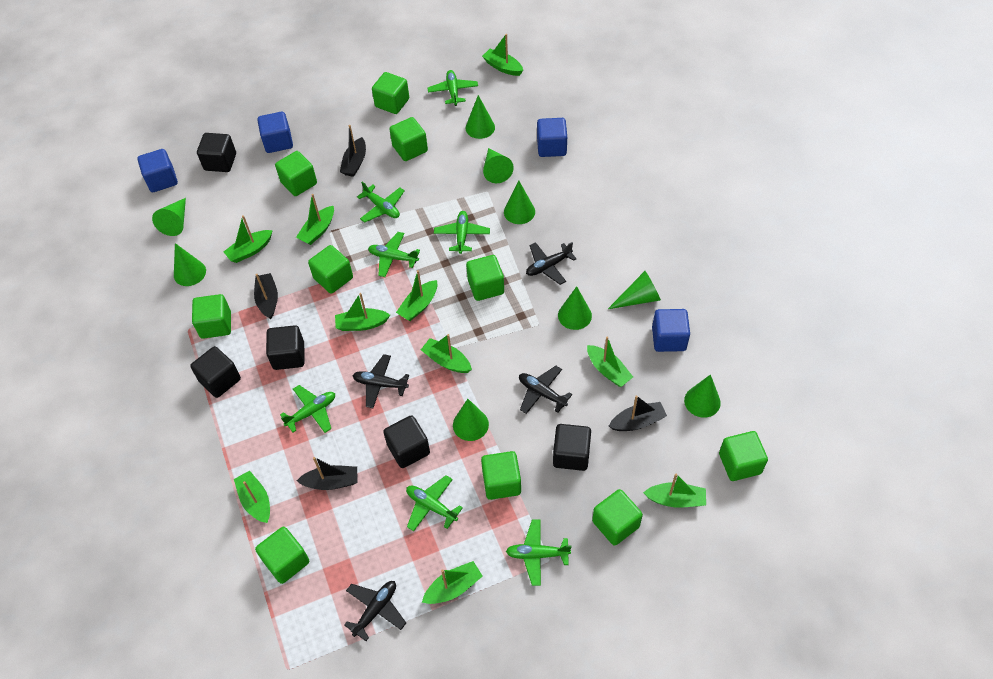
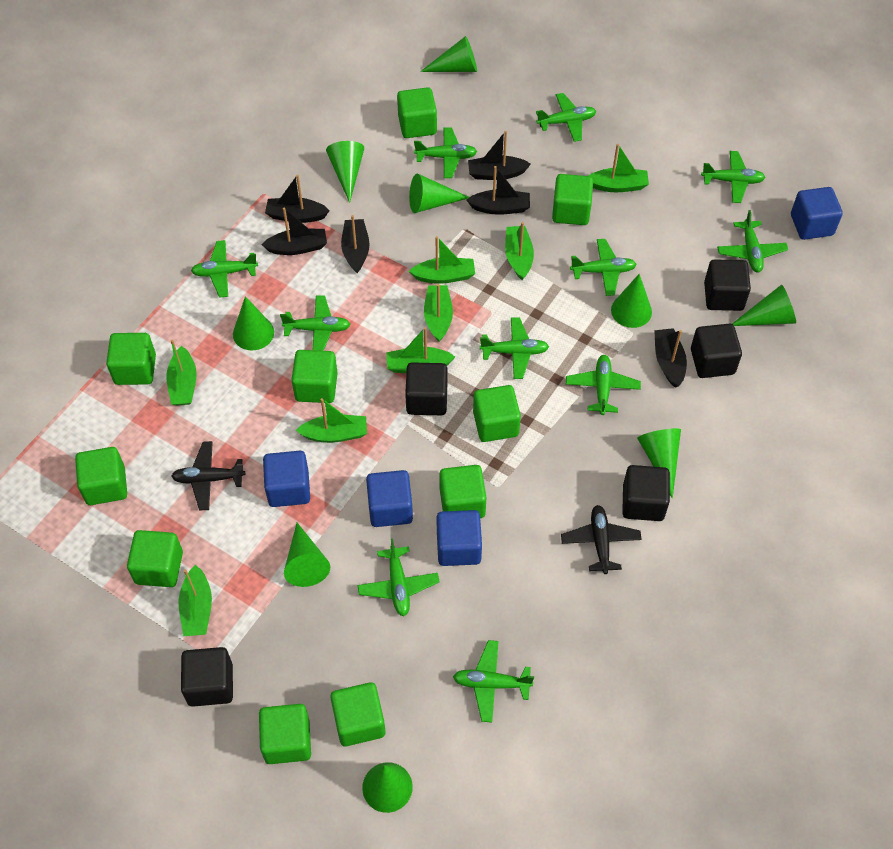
black boat: 4 -> 6
black plane: 4 -> 2
green boat: 10 -> 8
green plane: 7 -> 11

